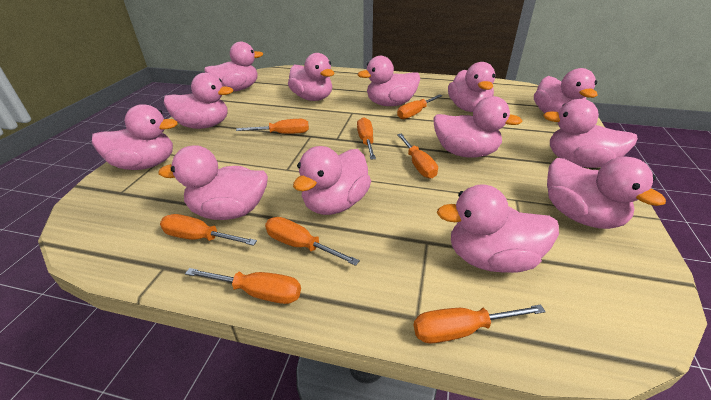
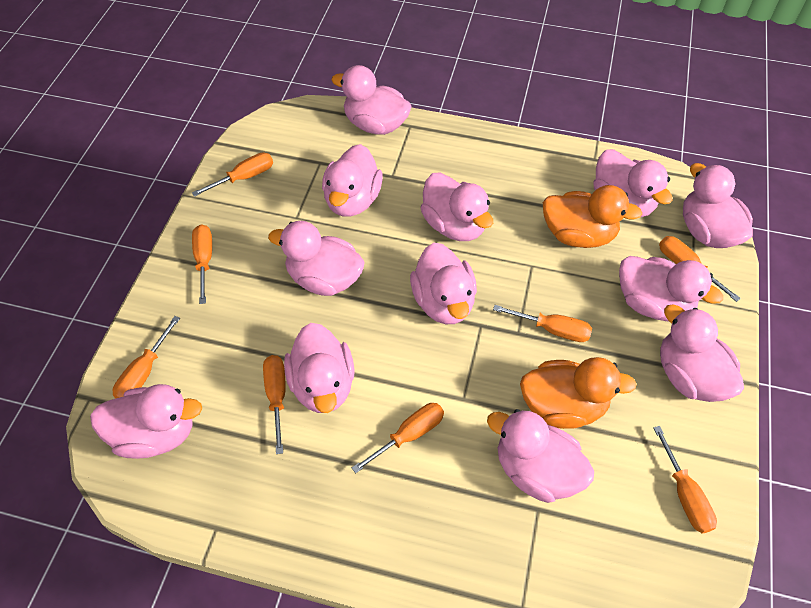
orange duck: 0 -> 2
pink duck: 13 -> 12

